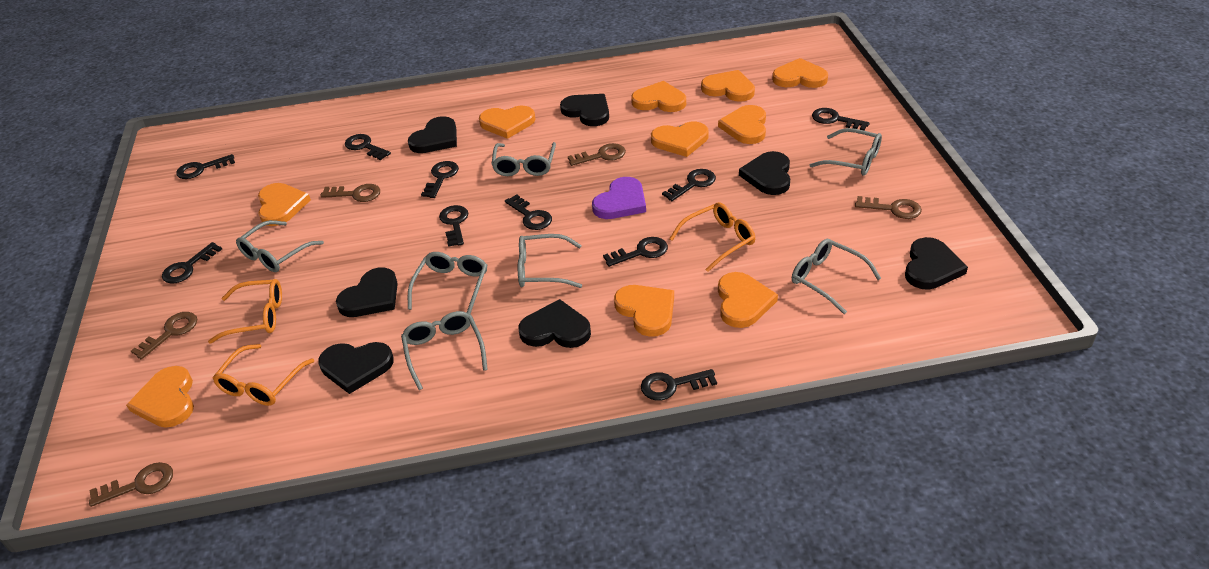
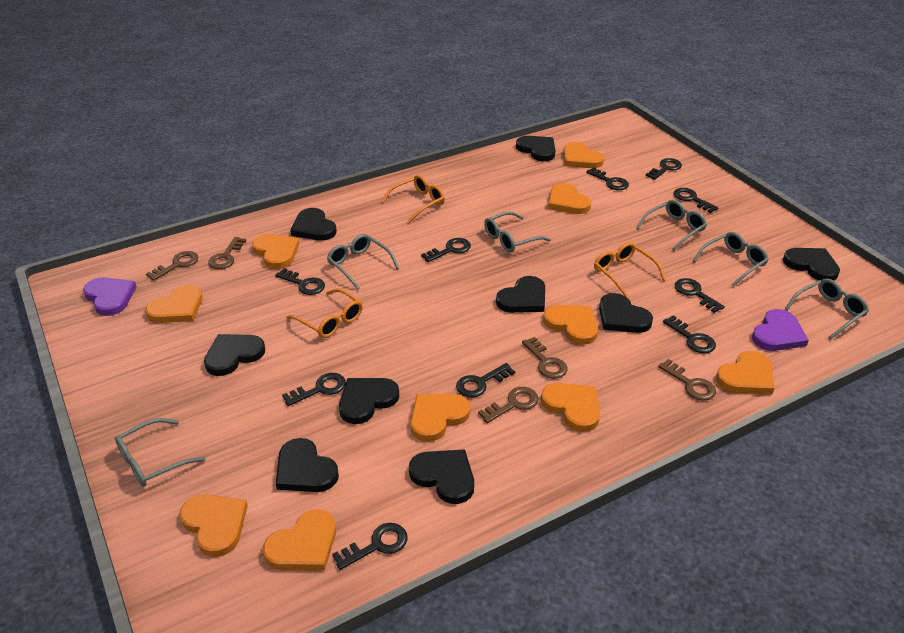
black heart: 7 -> 9
grey glasses: 7 -> 6
purple heart: 1 -> 2

